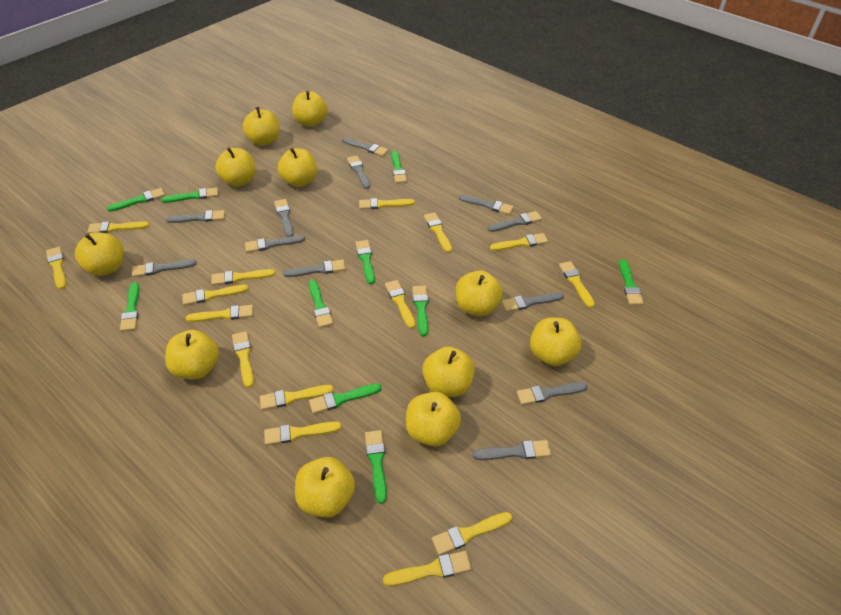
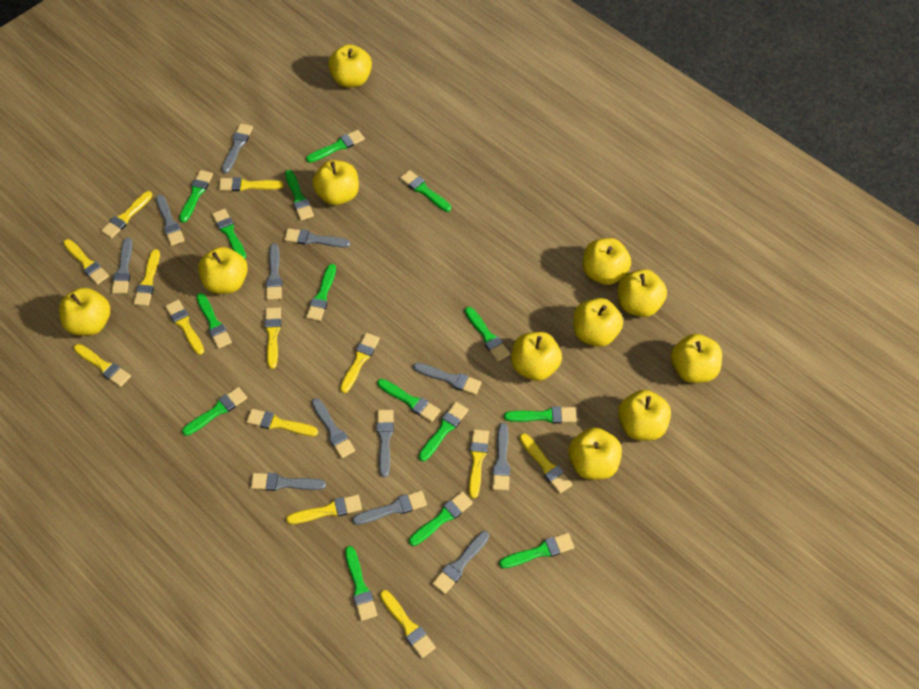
green brush: 10 -> 15
yellow brush: 15 -> 13

